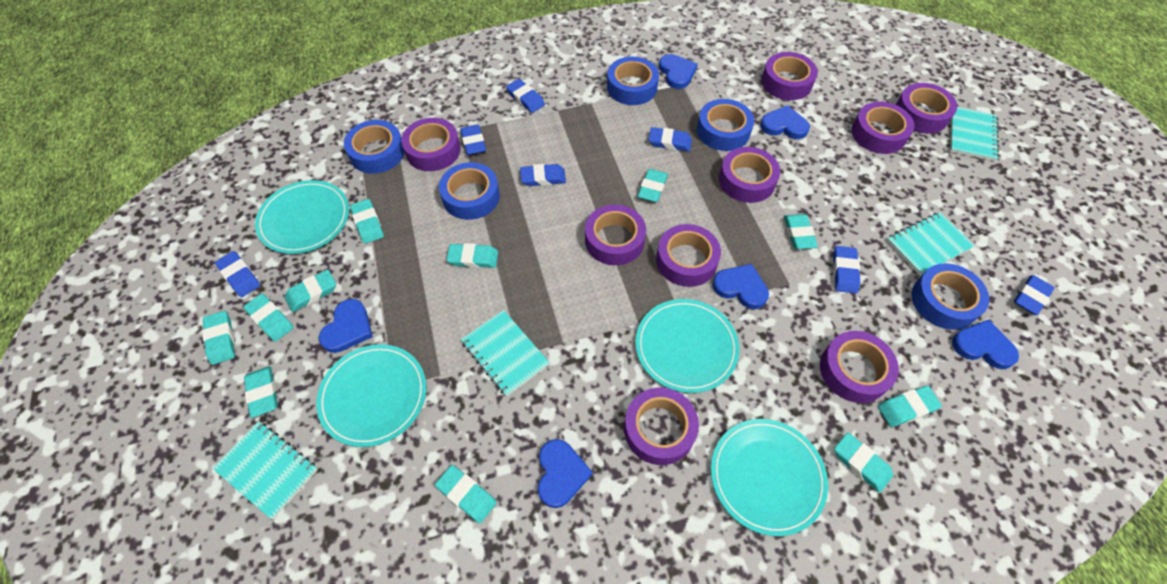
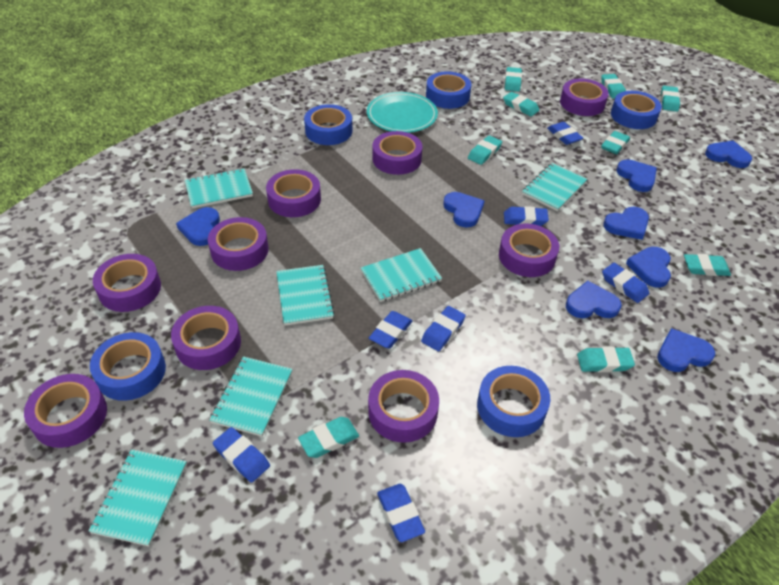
blue heart: 6 -> 8
turquoise eraser: 11 -> 9
turquoise notebook: 4 -> 6
turquoise plate: 4 -> 1

